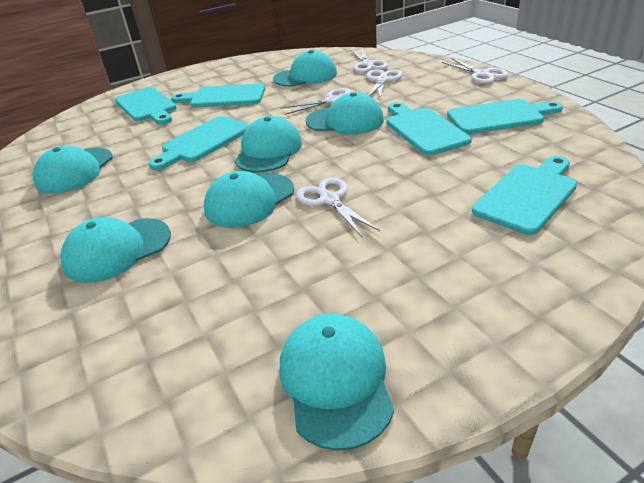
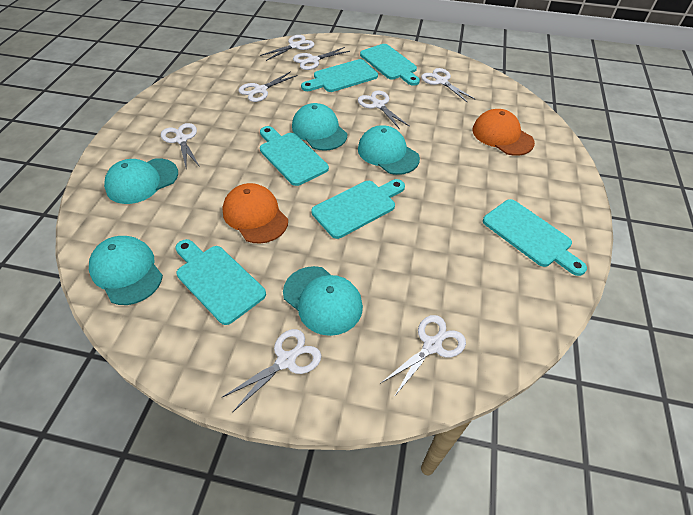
orange cap: 0 -> 2
turquoise cap: 7 -> 5
white scissors: 5 -> 8

